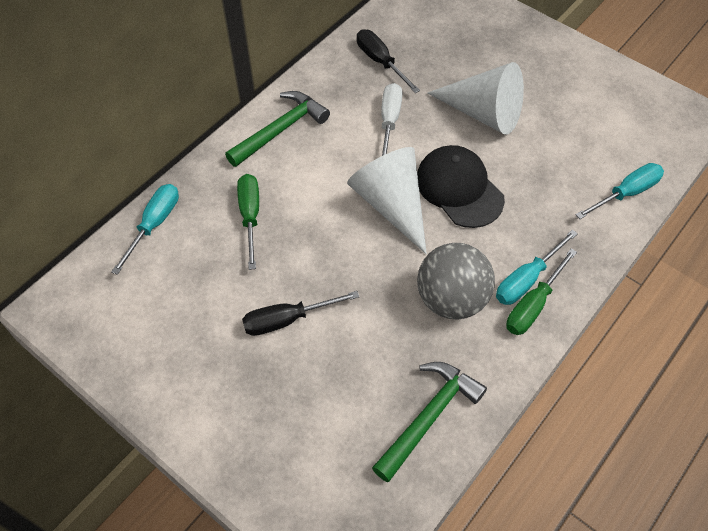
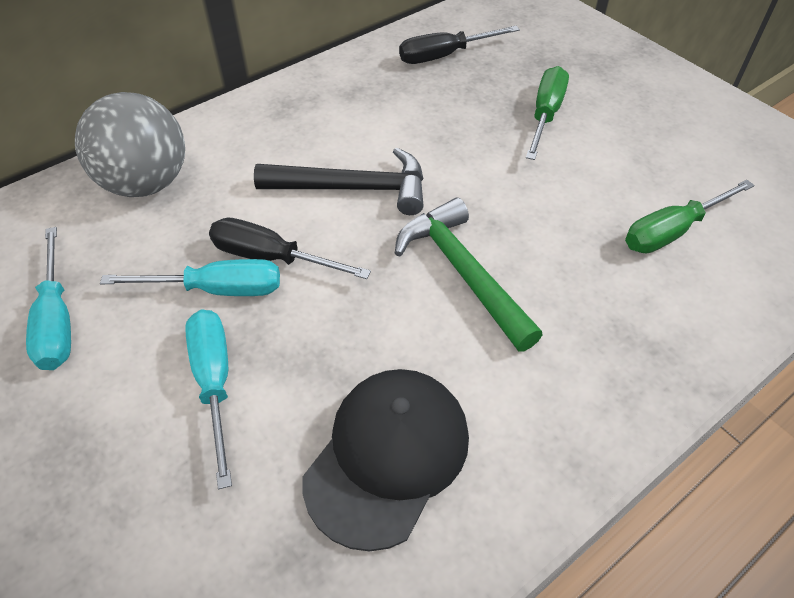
black hammer: 0 -> 1
green hammer: 2 -> 1
white cone: 2 -> 0
white screwdriver: 1 -> 0

